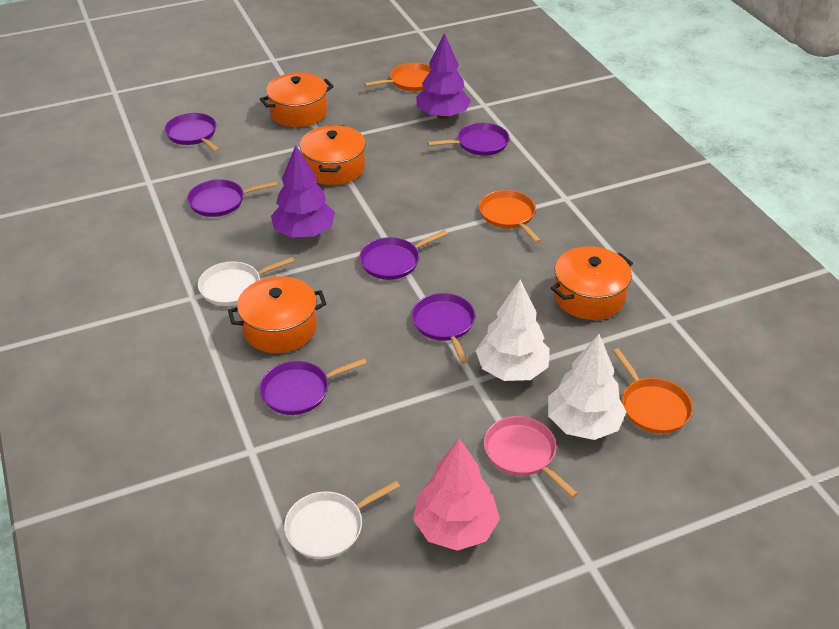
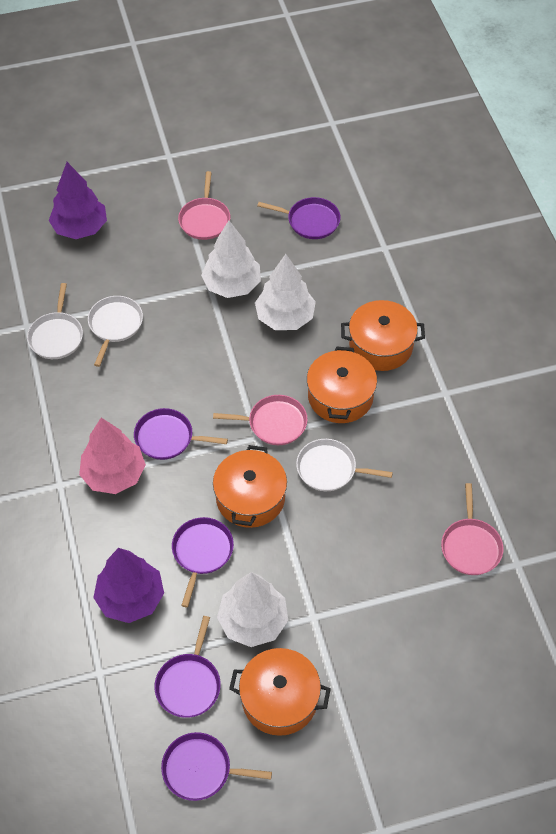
orange pan: 3 -> 0
pink pan: 1 -> 3
purple pan: 6 -> 5
white pan: 2 -> 3
white tree: 2 -> 3

